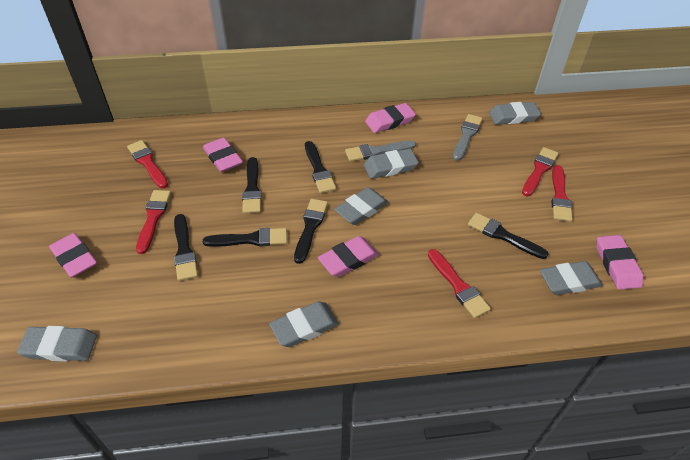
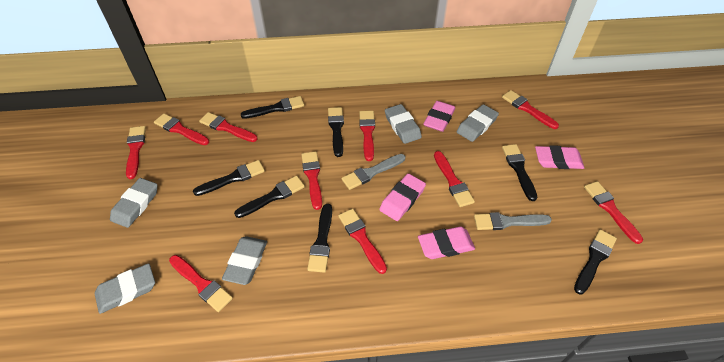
black brush: 6 -> 7
grey eraser: 6 -> 5
pink eraser: 5 -> 4
red brush: 5 -> 10

